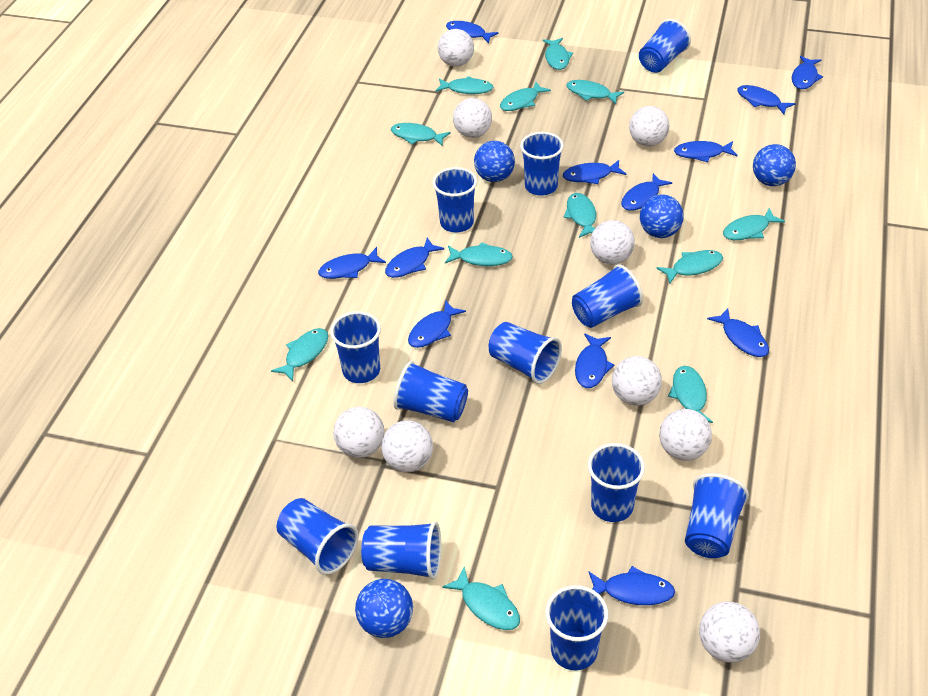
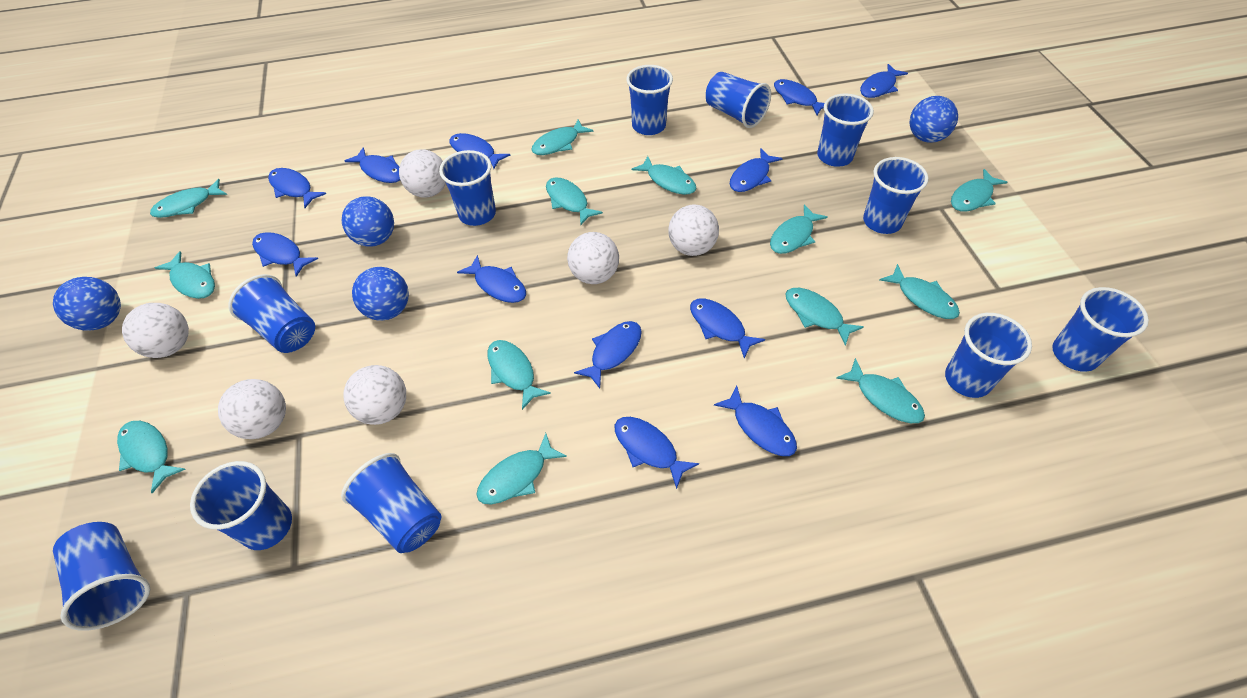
blue cup: 12 -> 11
turquoise fish: 12 -> 13
white ball: 9 -> 6

